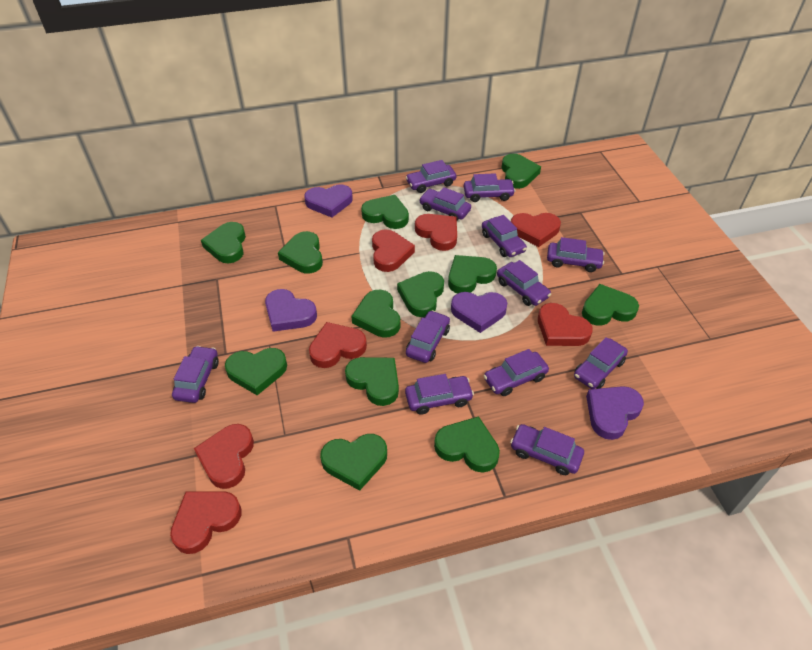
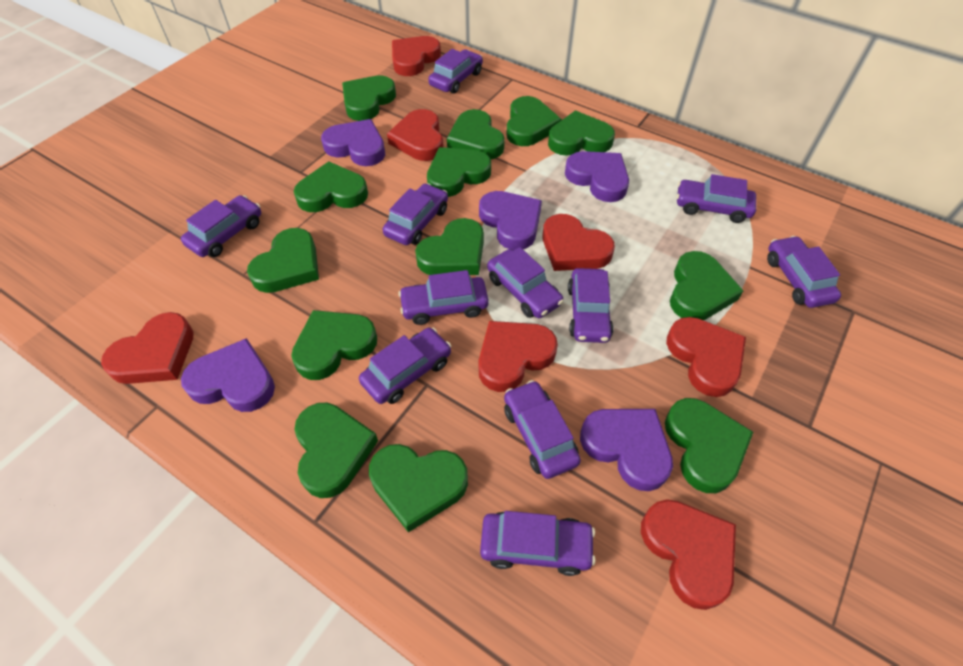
green heart: 12 -> 13
purple car: 12 -> 11
purple heart: 4 -> 5

